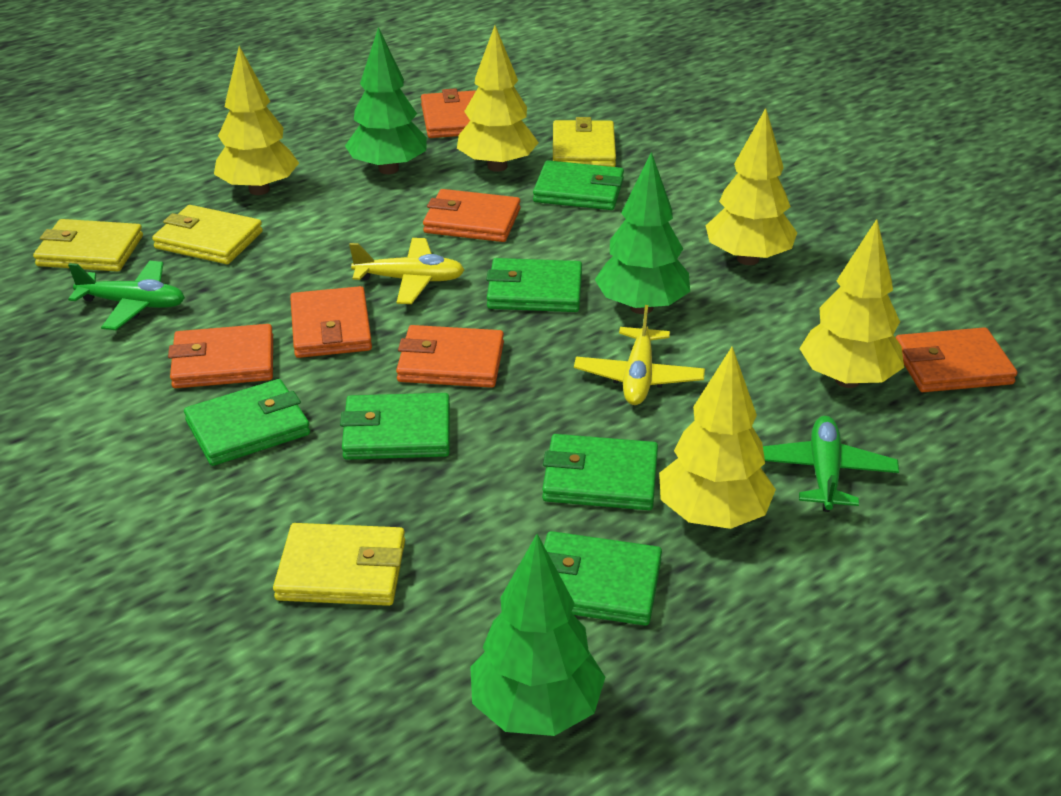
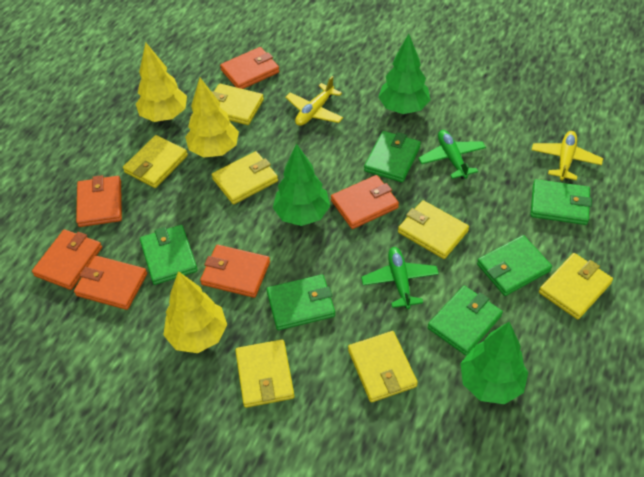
yellow tree: 5 -> 3
yellow wallet: 4 -> 7

